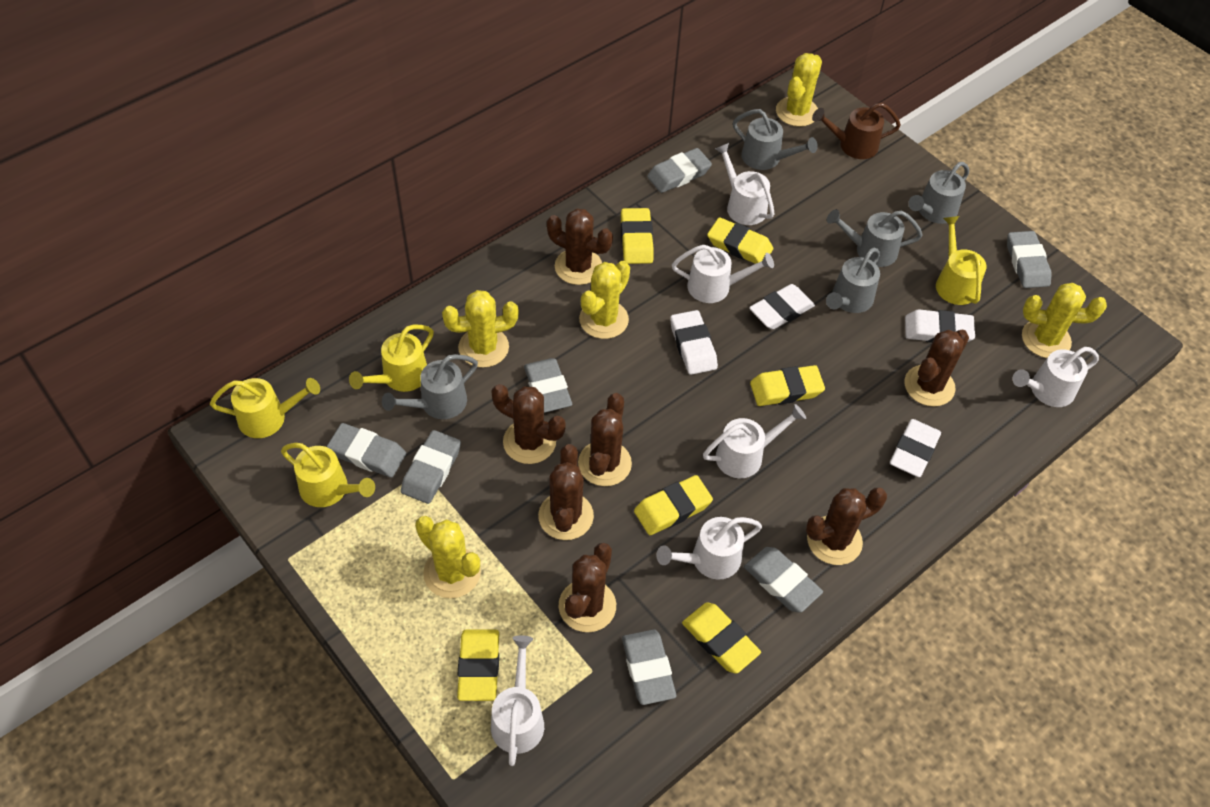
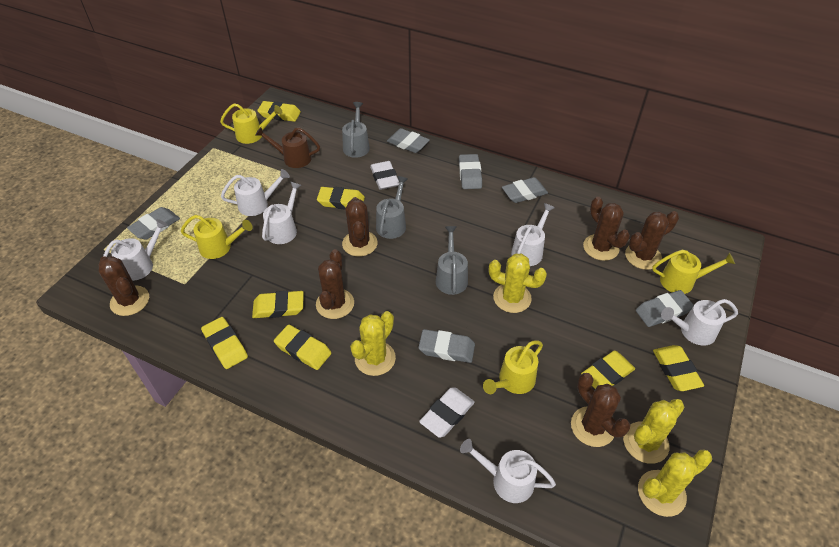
brown cactus: 7 -> 6
grey eraser: 7 -> 6
grey watering can: 5 -> 3
white eraser: 4 -> 2
yellow cactus: 5 -> 4
yellow eraser: 6 -> 7

